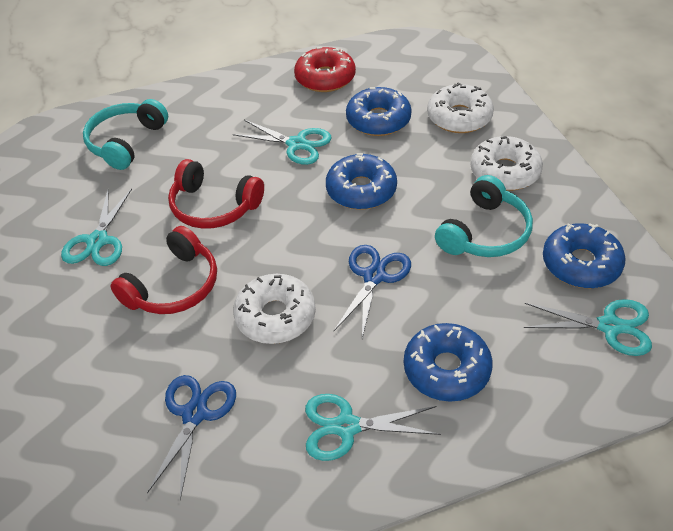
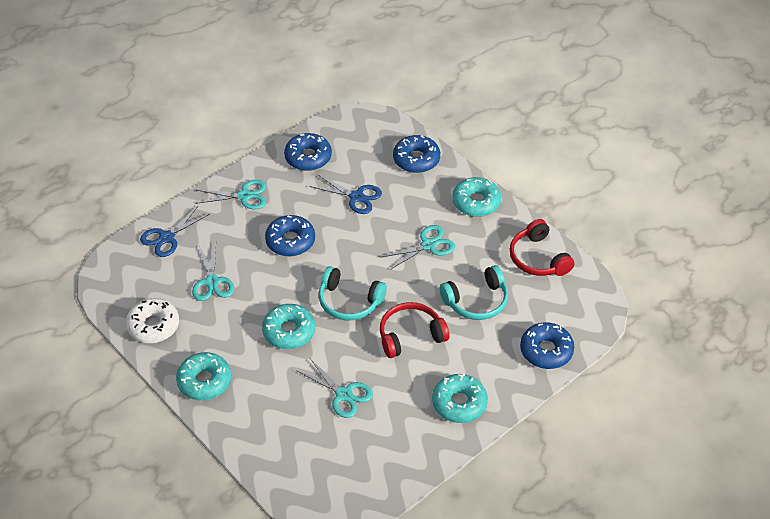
red donut: 1 -> 0
turquoise donut: 0 -> 4
white donut: 3 -> 1

